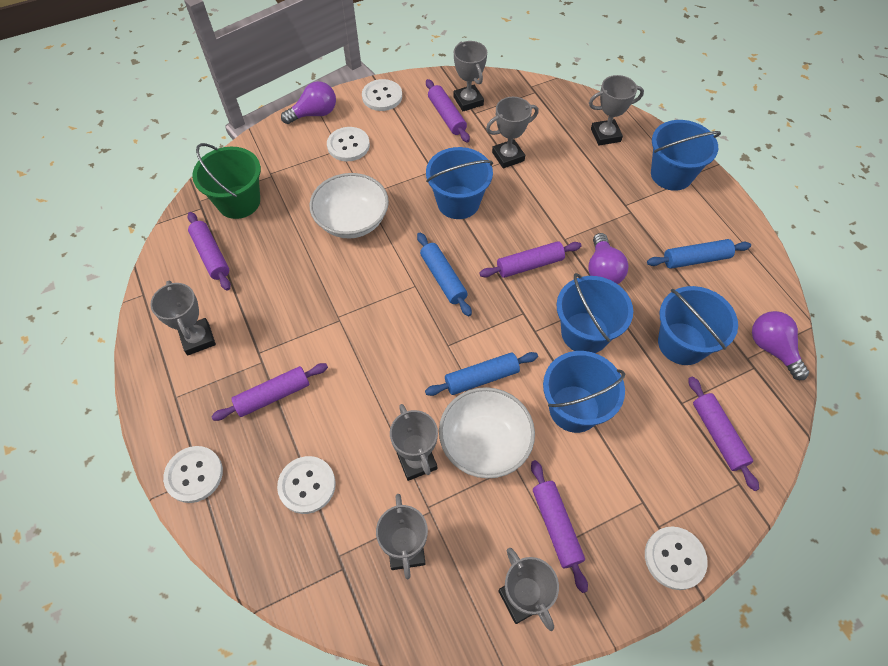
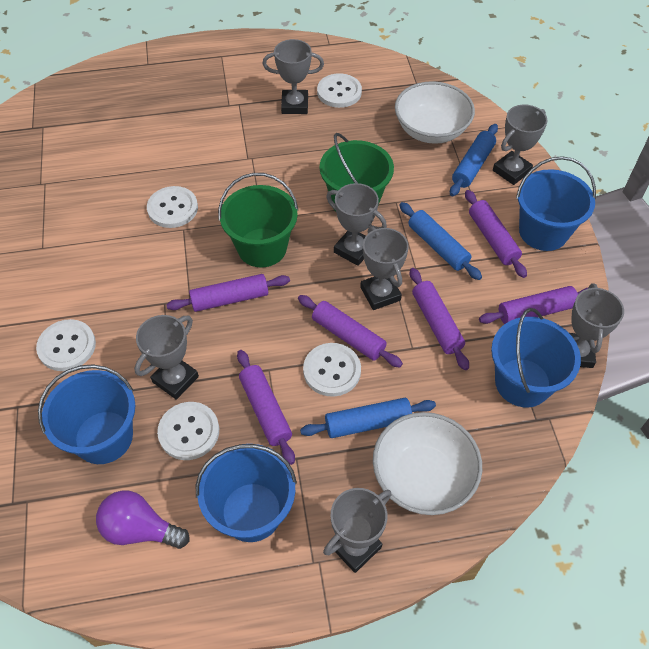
blue bucket: 5 -> 4
green bucket: 1 -> 2
purple light bulb: 3 -> 1

